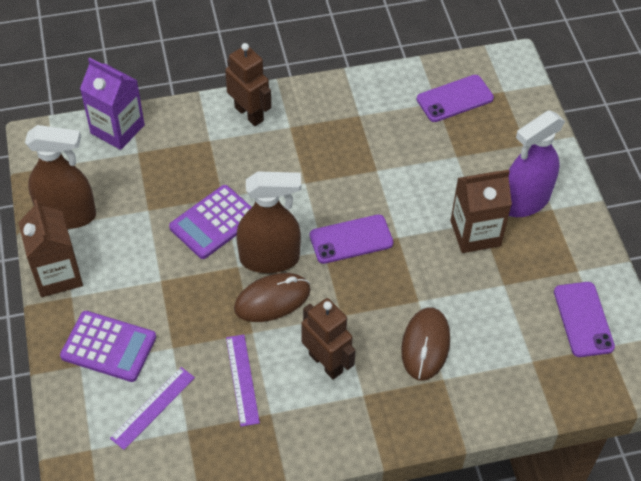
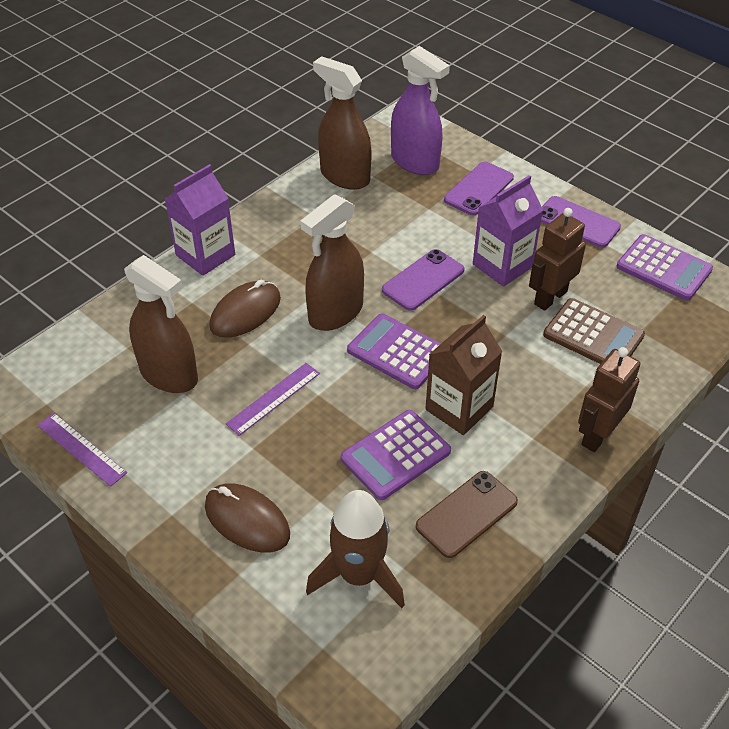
brown calculator: 0 -> 1
brown carton: 2 -> 1
brown phone: 0 -> 1
brown rocket: 0 -> 1
brown spray bottle: 2 -> 3
purple calculator: 2 -> 3
purple carton: 1 -> 2

